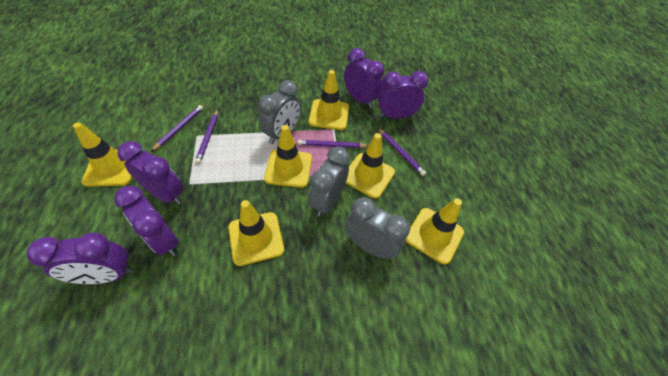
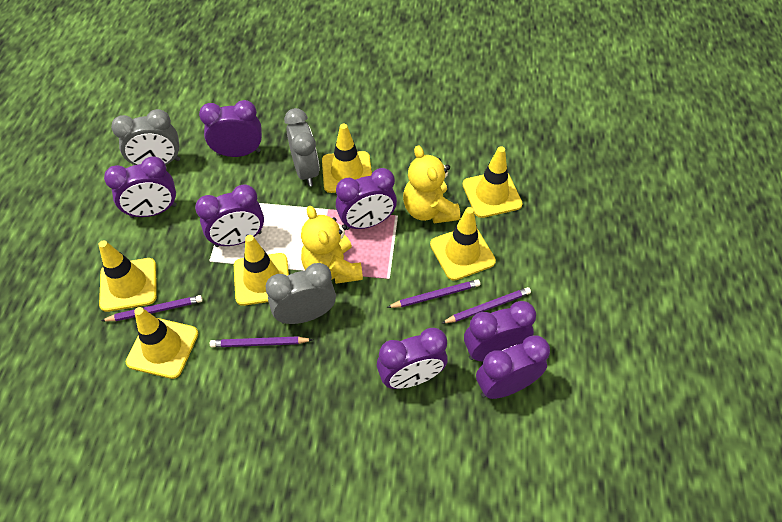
purple clock: 5 -> 7
yellow teddy bear: 0 -> 2

